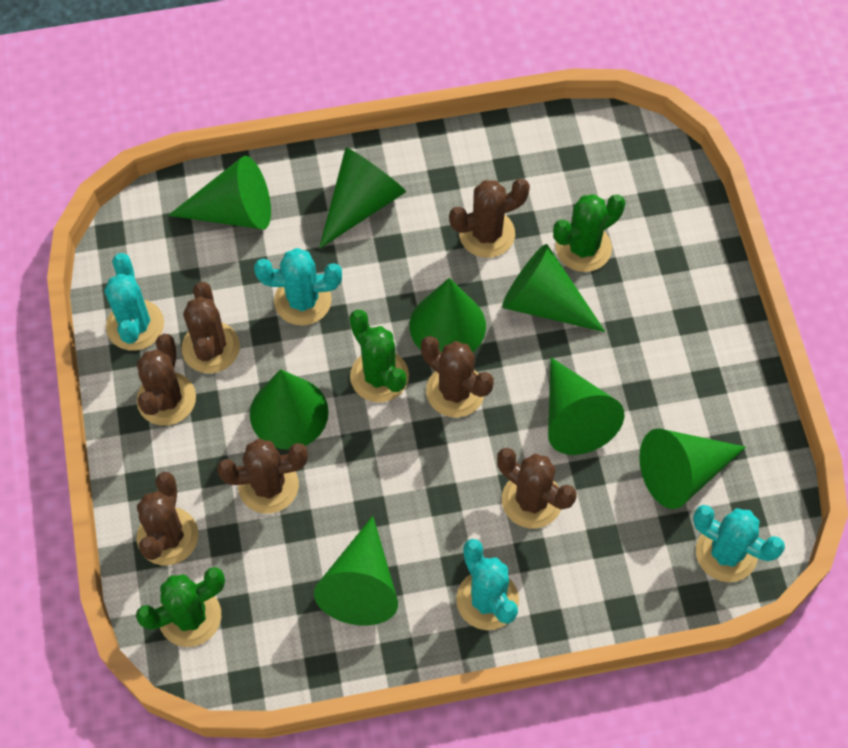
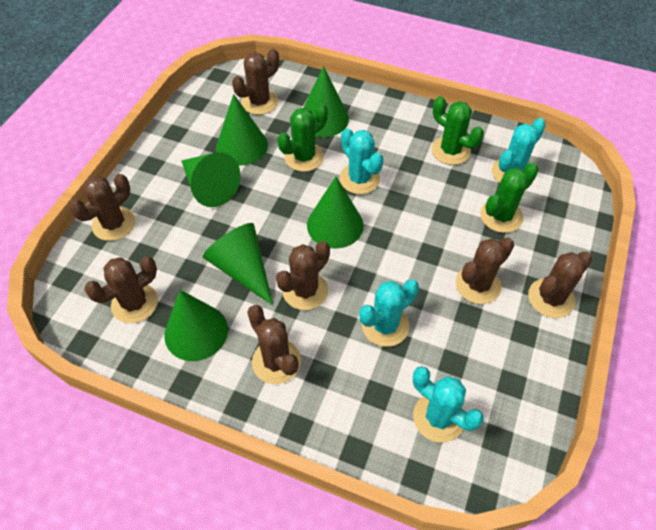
green cone: 8 -> 6

